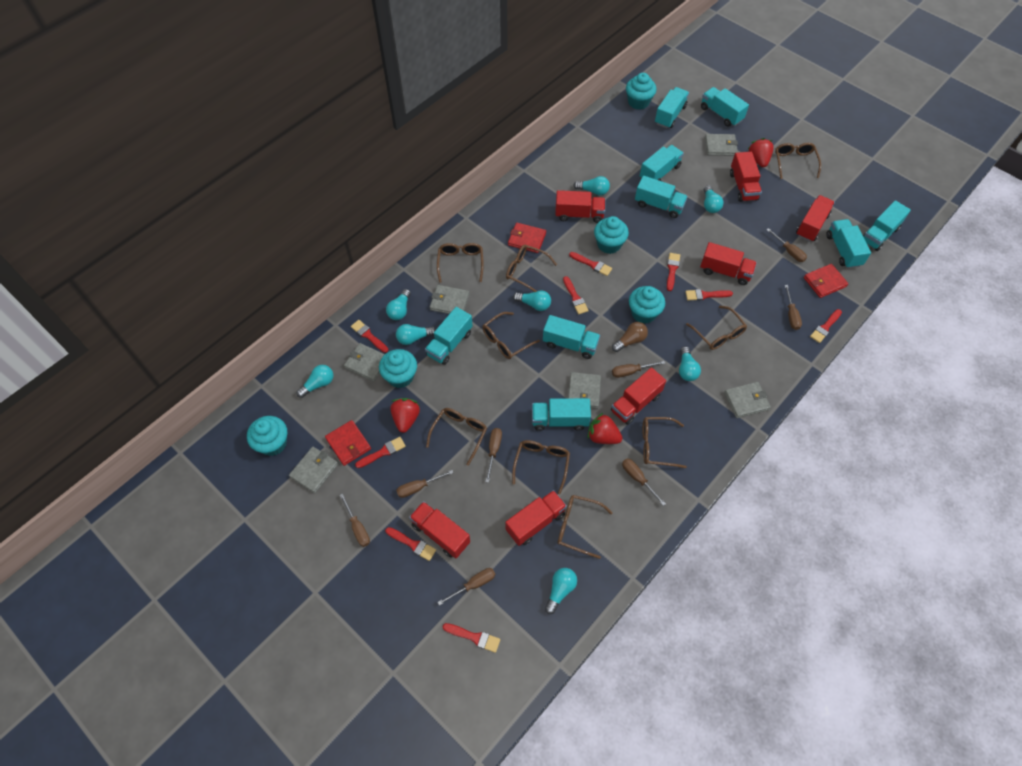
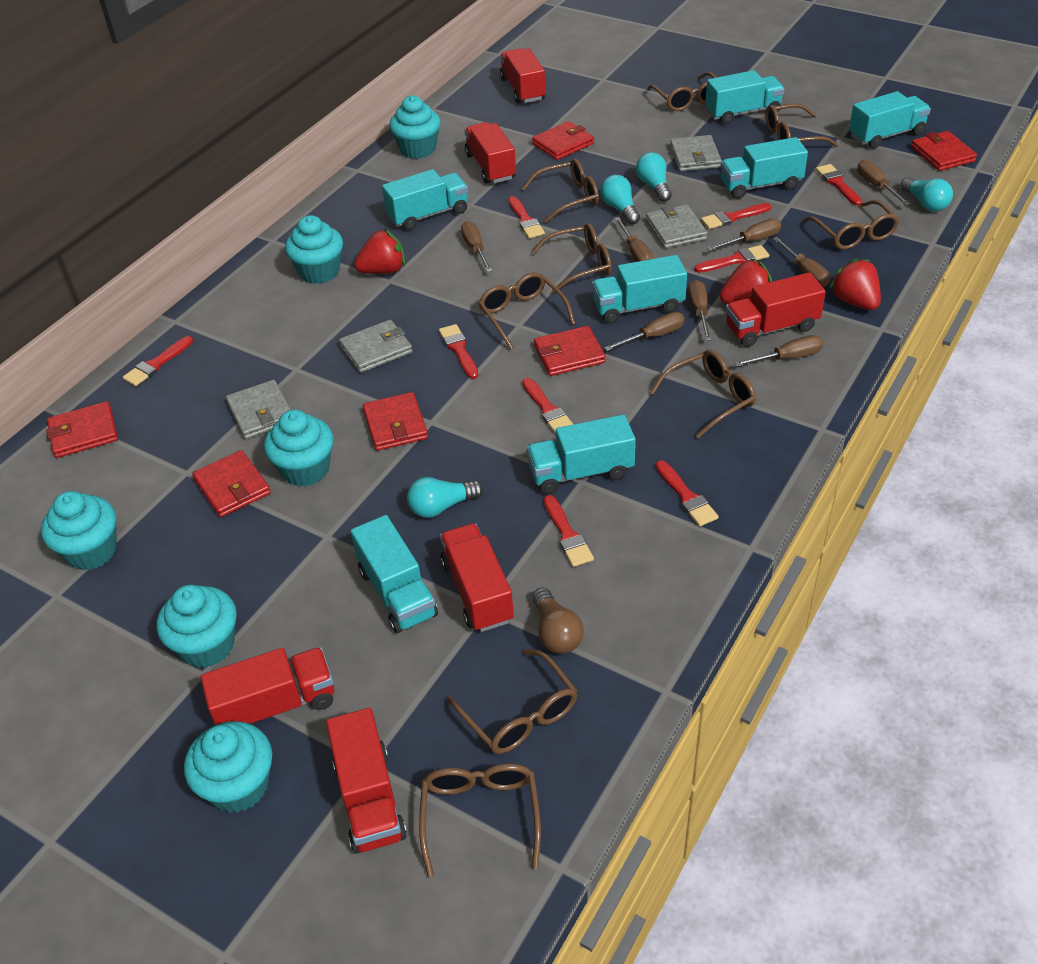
grey wallet: 6 -> 4
red truck: 7 -> 6
red wallet: 3 -> 6
turquoise cupcake: 5 -> 6
turquoise light bulb: 8 -> 4
turquoise truck: 9 -> 7

